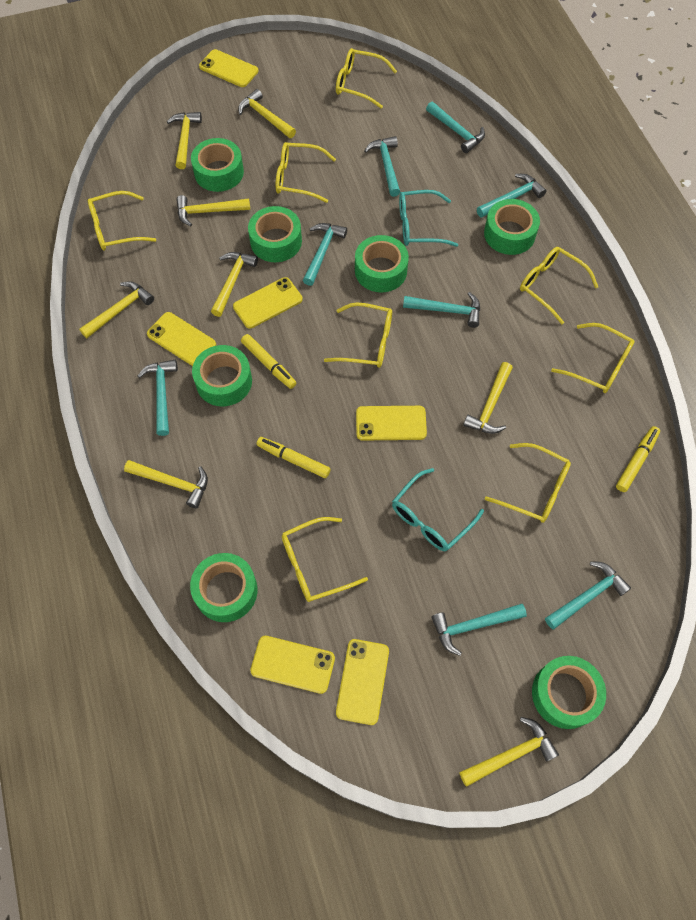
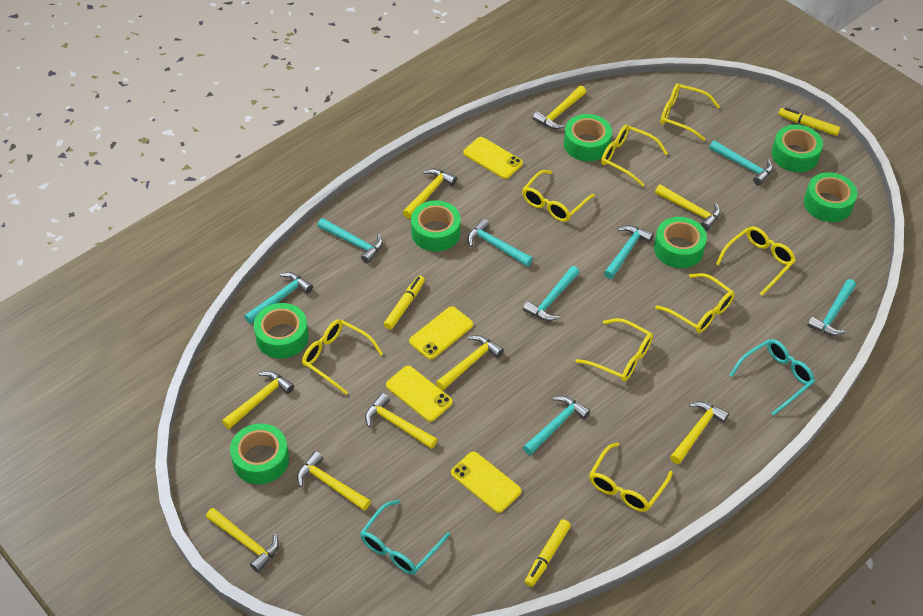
yellow hammer: 8 -> 9
yellow phone: 6 -> 4

